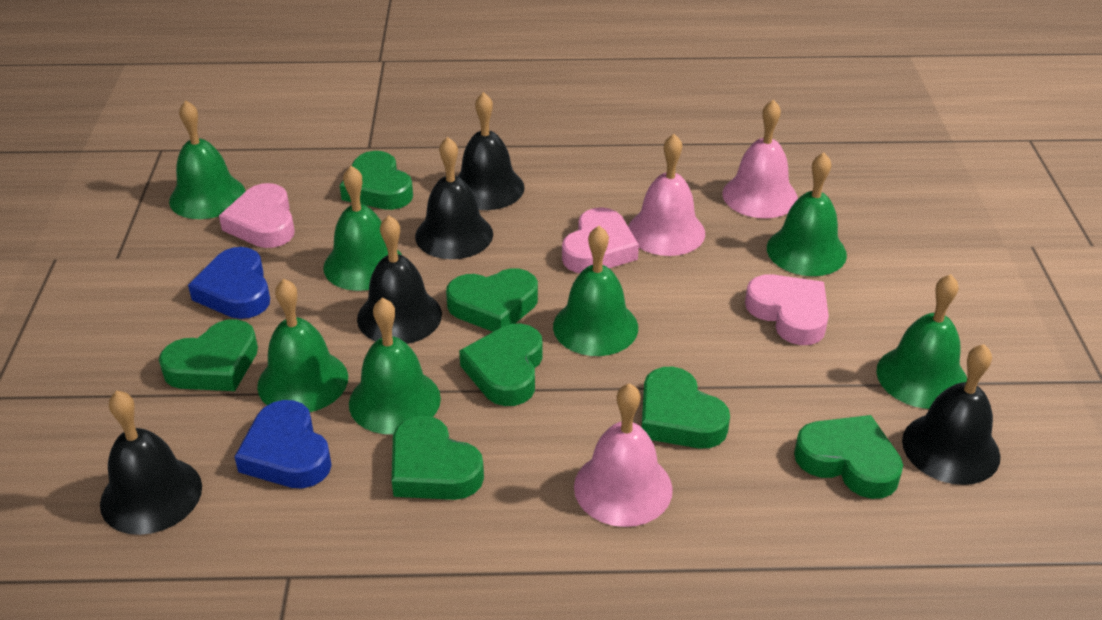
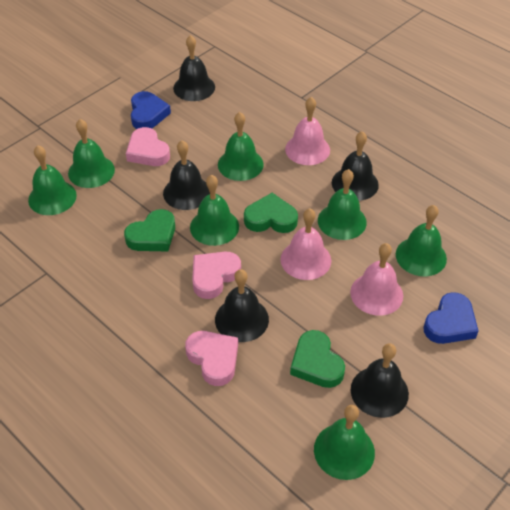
green heart: 7 -> 3

